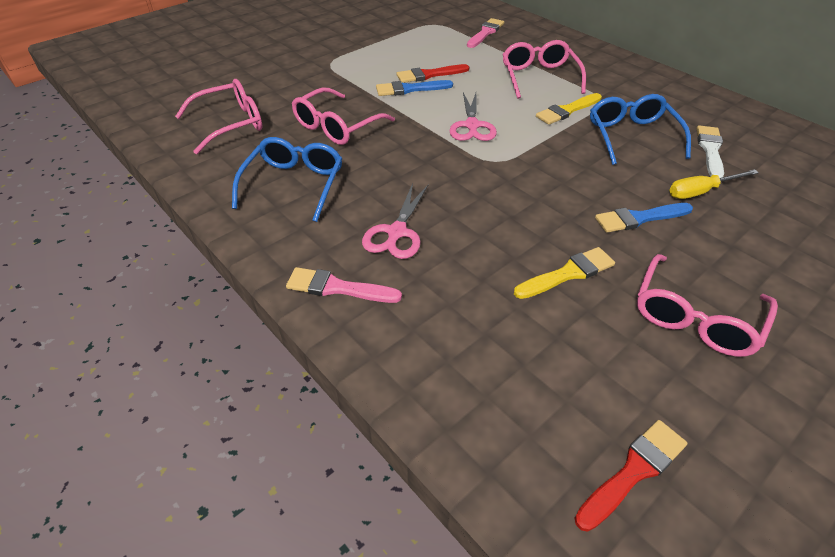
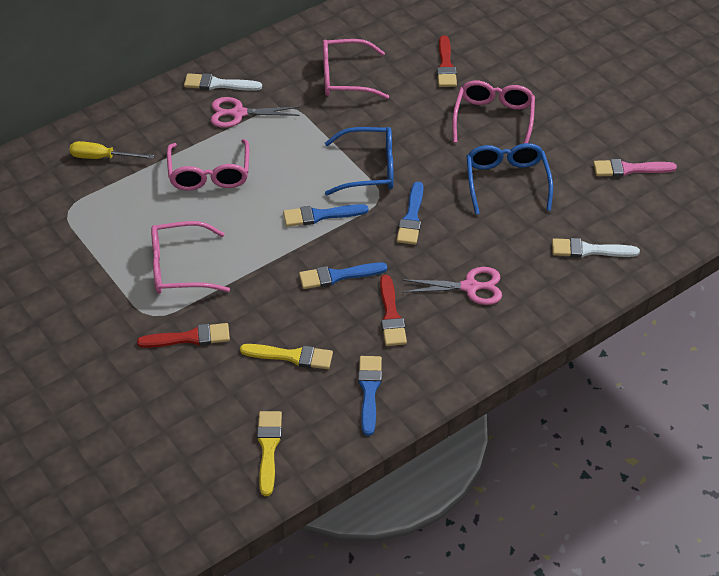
blue brush: 2 -> 4
pink brush: 2 -> 1
red brush: 2 -> 3
white brush: 1 -> 2

